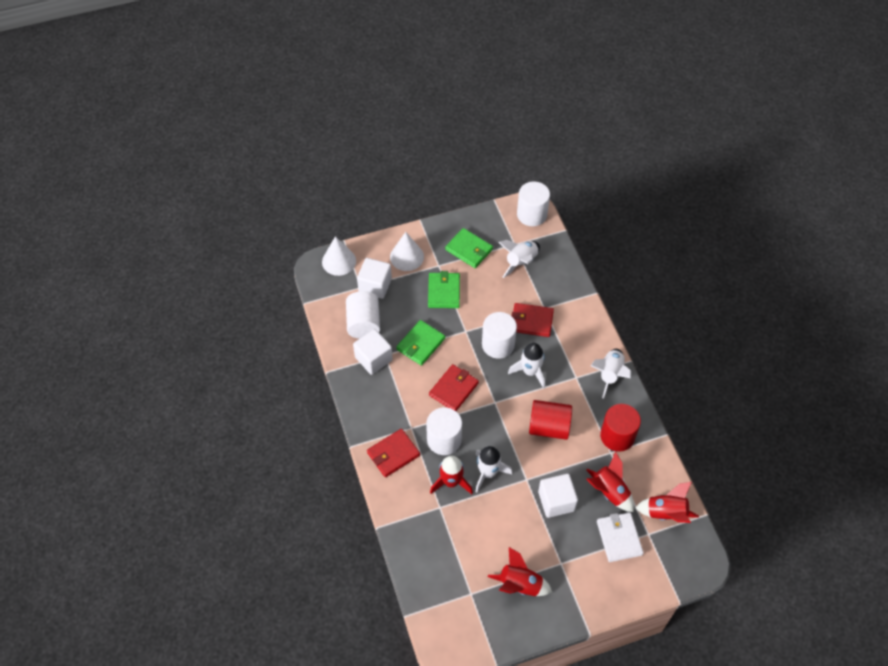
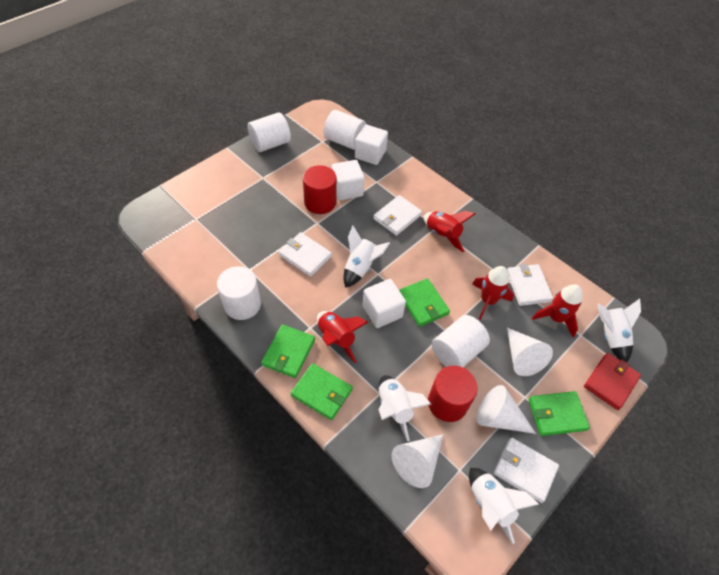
green wallet: 3 -> 4
red wallet: 3 -> 1
white cone: 2 -> 3
white wallet: 1 -> 4

